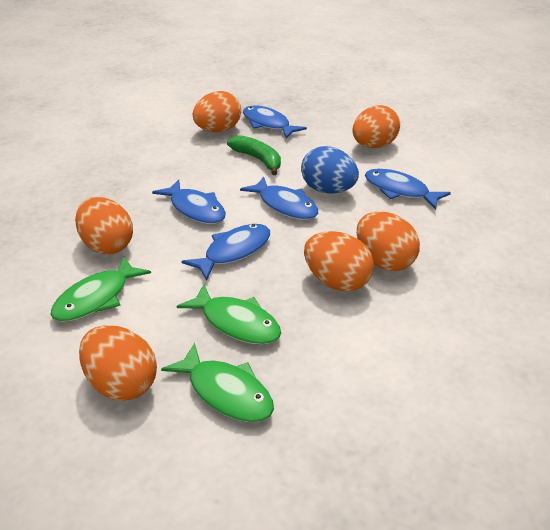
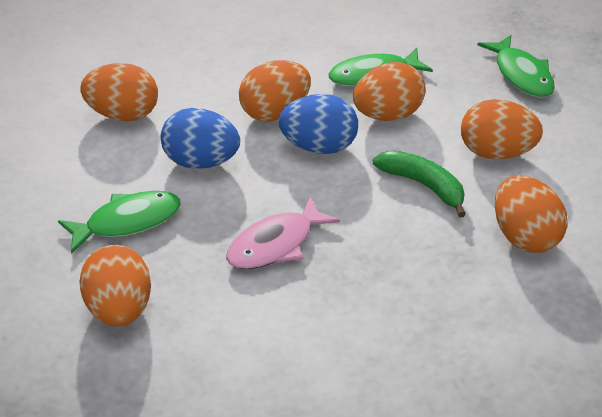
blue egg: 1 -> 2
blue fish: 5 -> 0
pink fish: 0 -> 1

